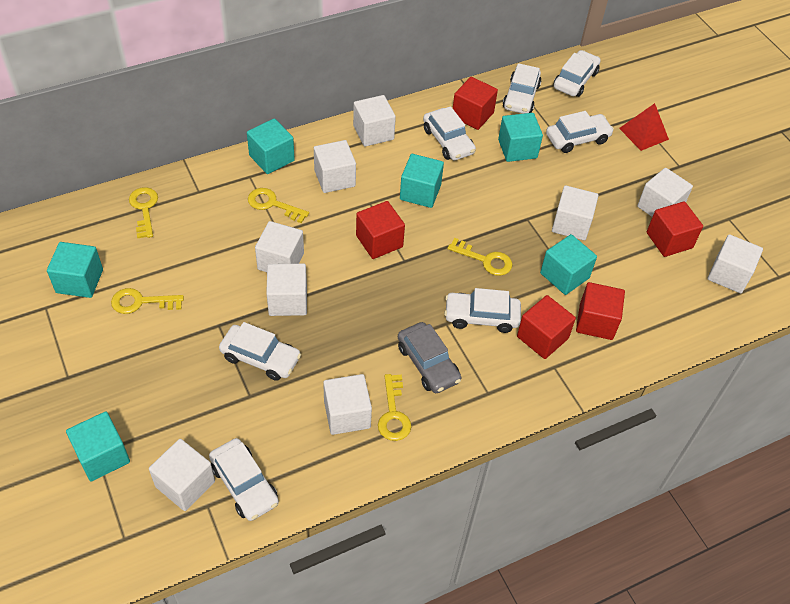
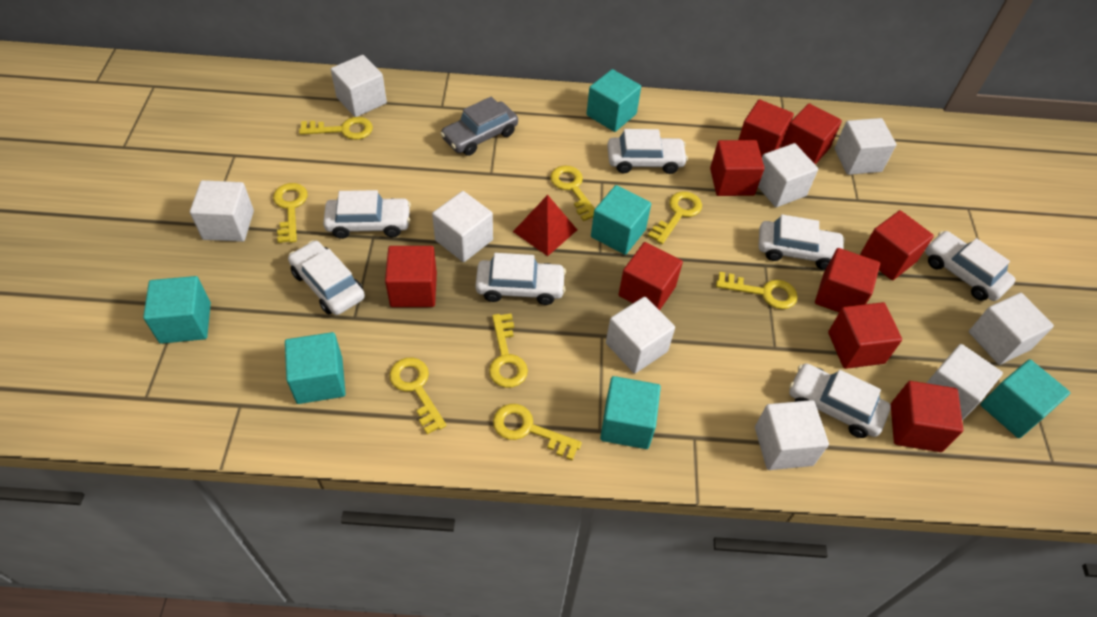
red cube: 5 -> 9
yellow key: 5 -> 8

